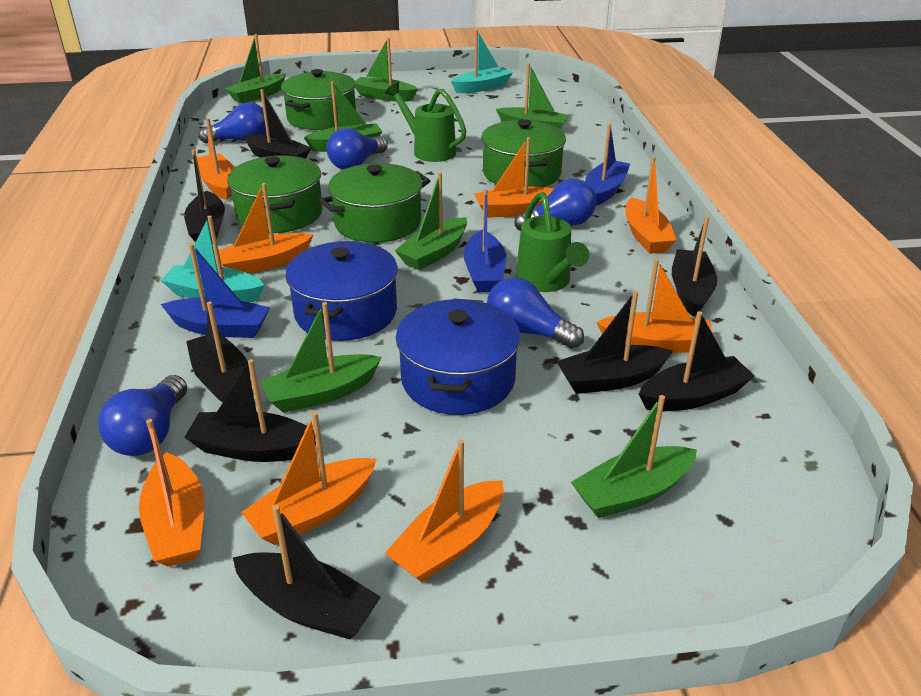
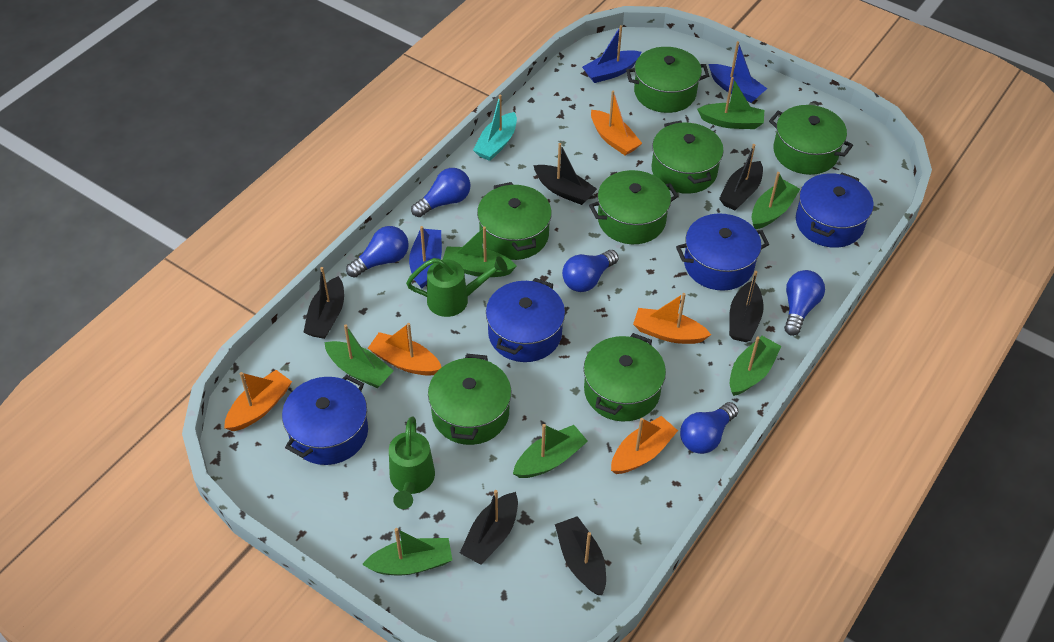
black boat: 8 -> 6
blue pot: 2 -> 4
green pot: 4 -> 7
orange boat: 8 -> 5
turquoise boat: 2 -> 1

